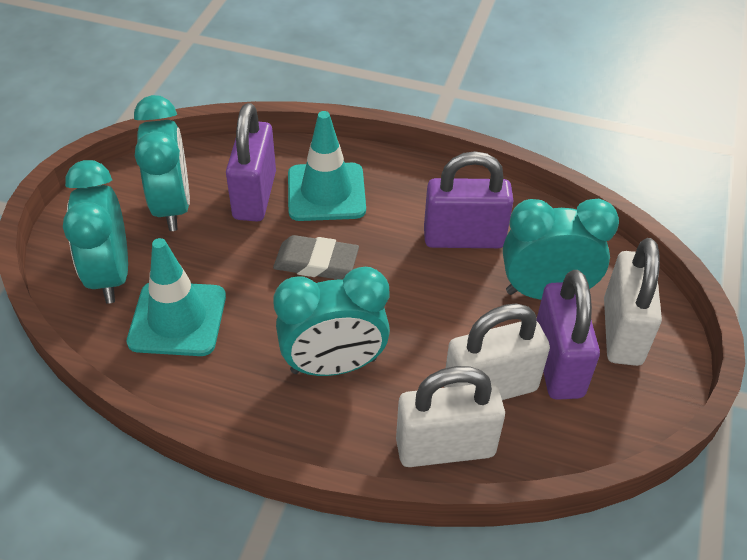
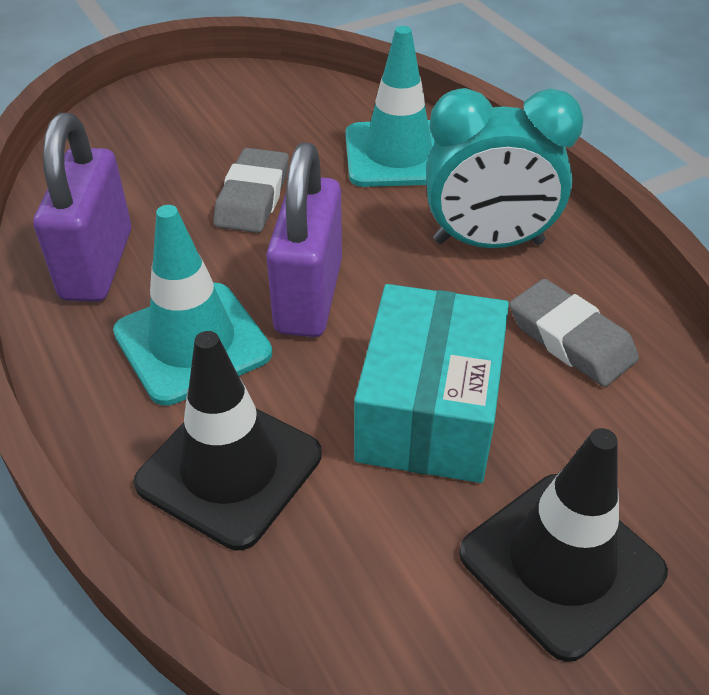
black traffic cone: 0 -> 2
grey eraser: 1 -> 2
purple padlock: 3 -> 2
turquoise box: 0 -> 1
turquoise clock: 4 -> 1
white padlock: 3 -> 0

